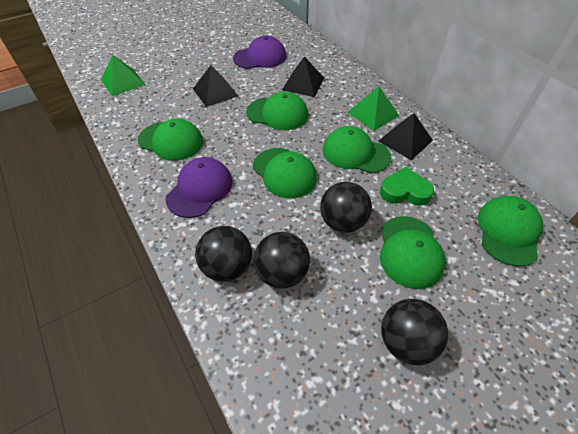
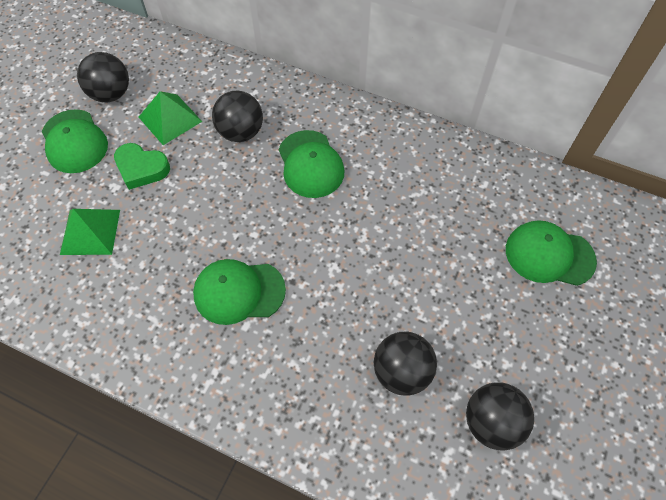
black pyramid: 3 -> 0
green cap: 6 -> 4
purple cap: 2 -> 0

